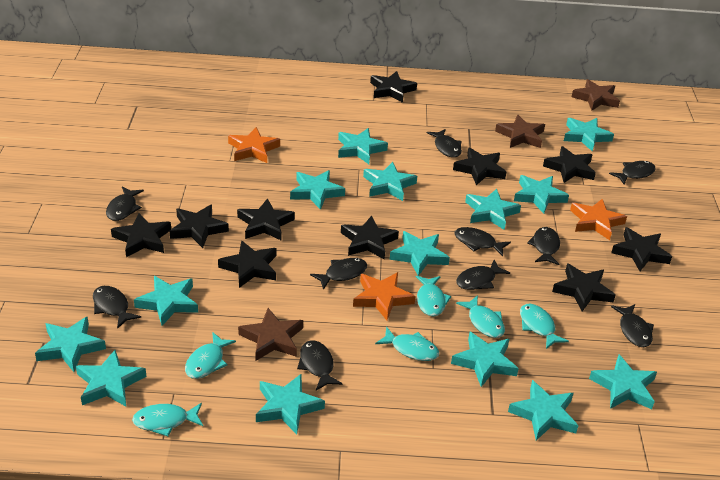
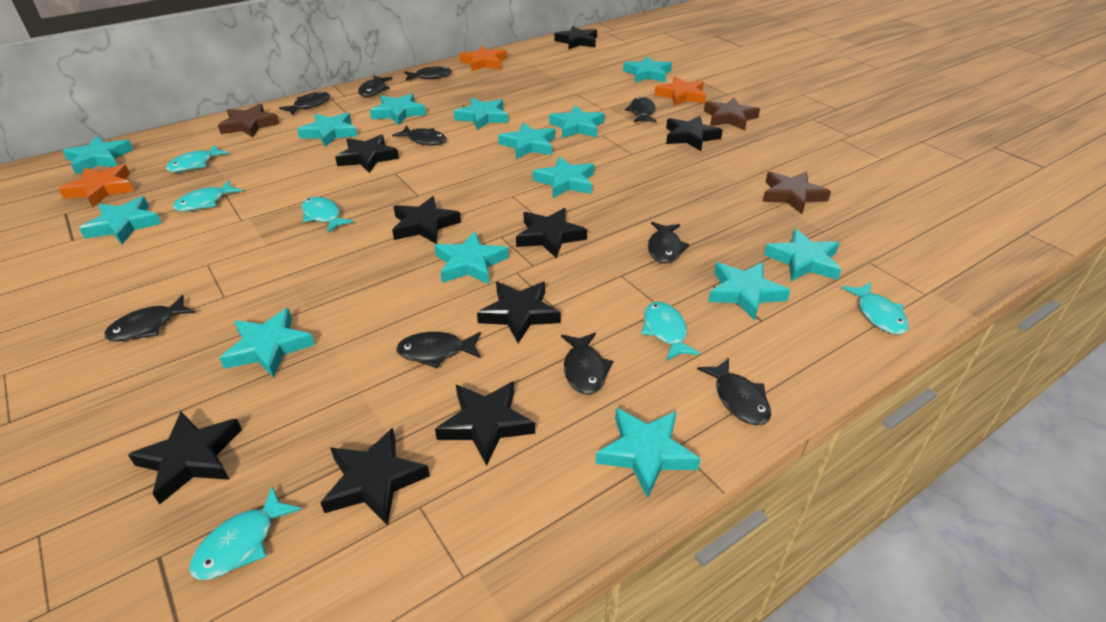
black star: 10 -> 9

